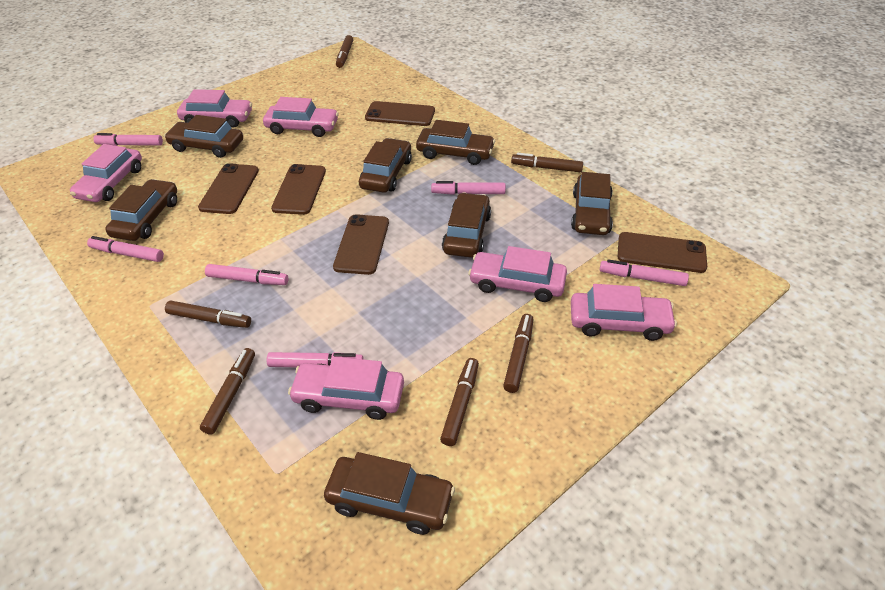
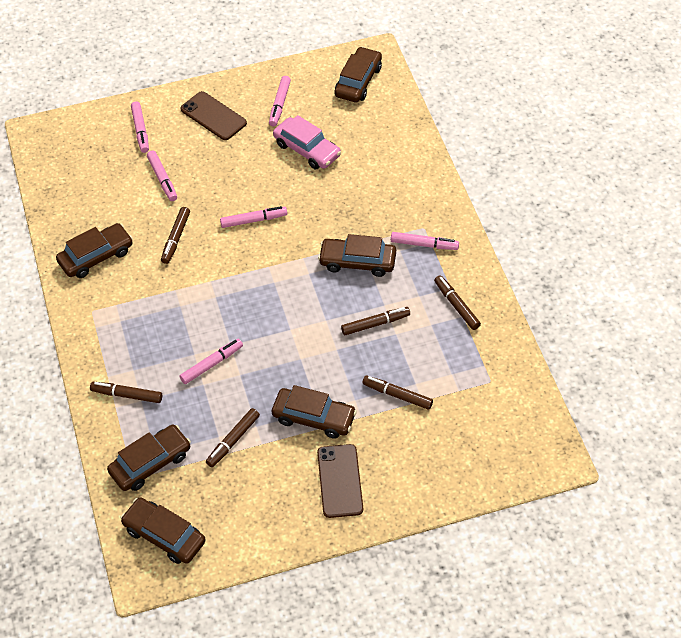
brown car: 7 -> 6
brown phone: 5 -> 2
pink car: 6 -> 1

